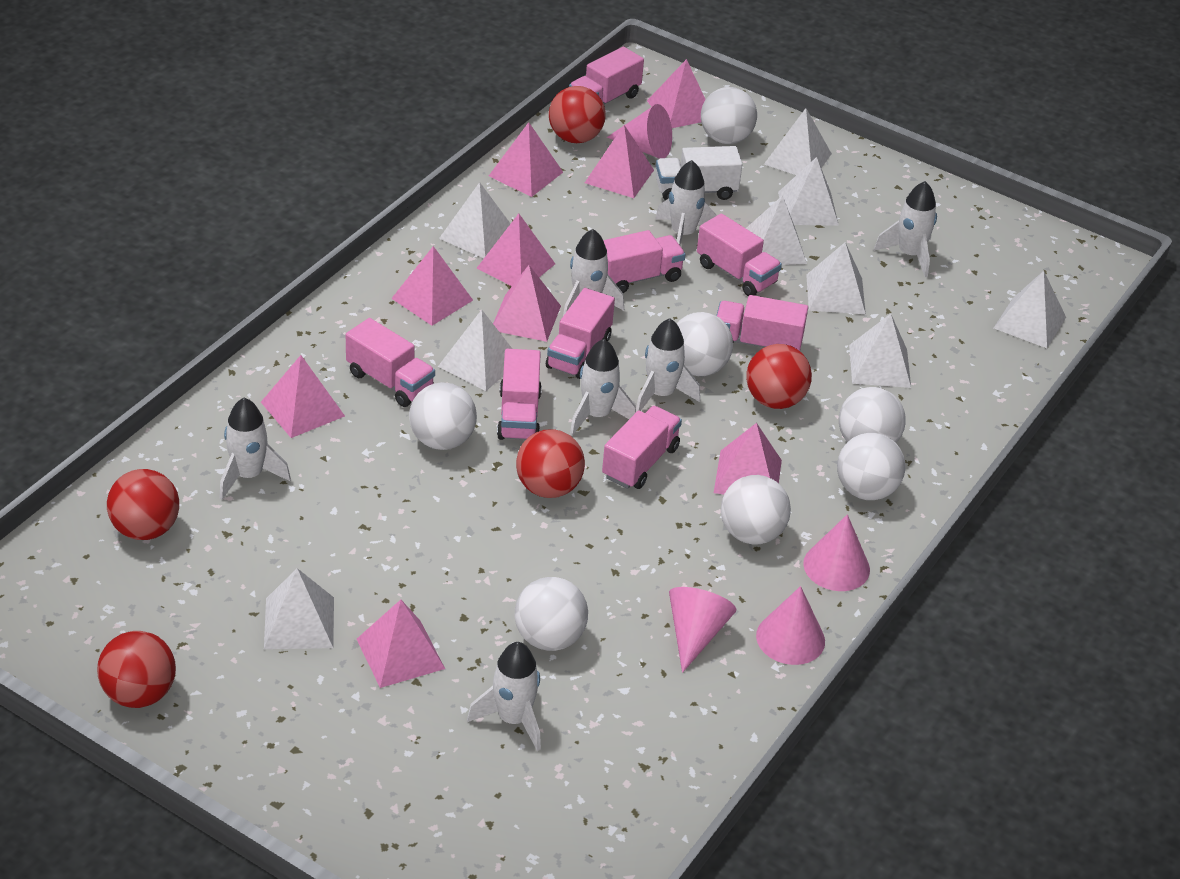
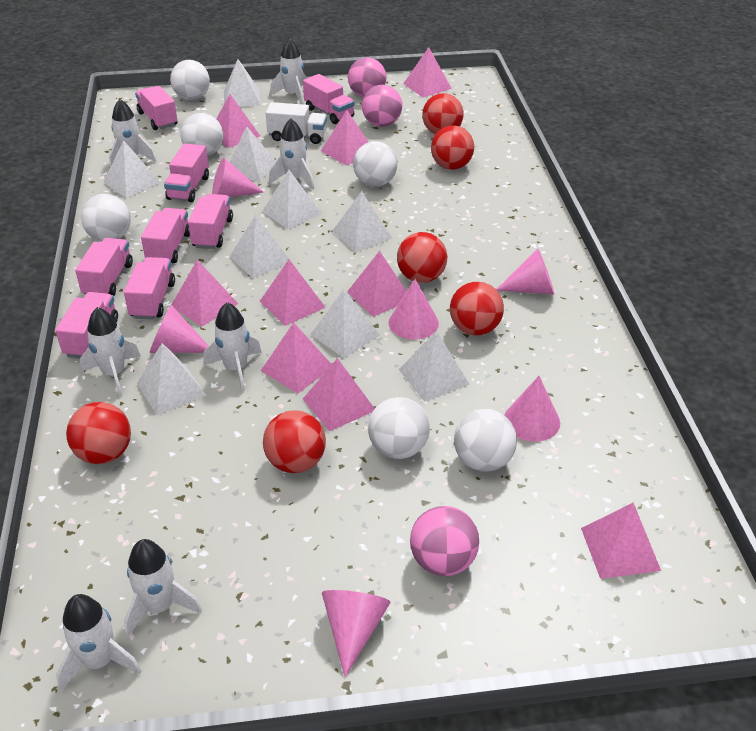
pink ball: 0 -> 3
pink cone: 4 -> 6
red ball: 5 -> 6
white ball: 7 -> 6

